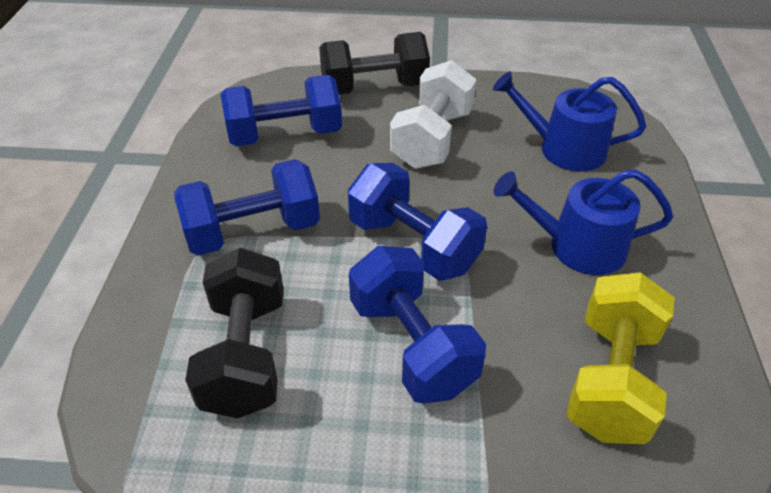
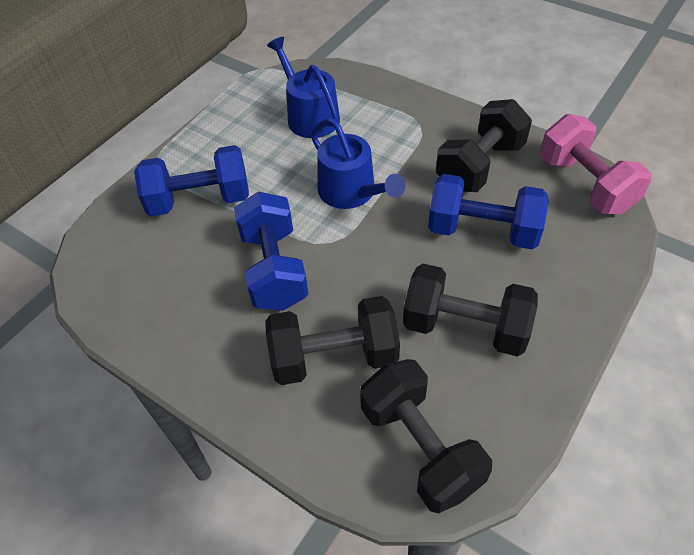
black dumbbell: 2 -> 4
blue dumbbell: 4 -> 3
pink dumbbell: 0 -> 1
white dumbbell: 1 -> 0
yellow dumbbell: 1 -> 0

